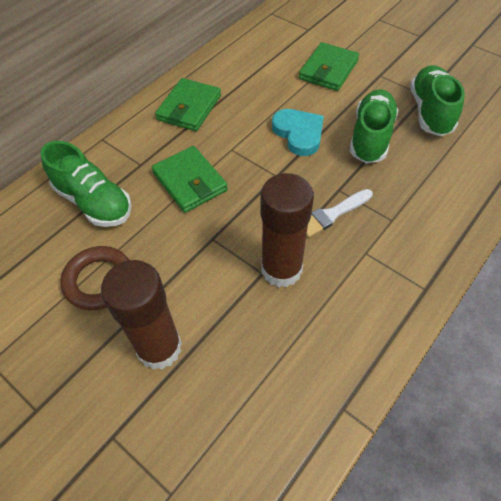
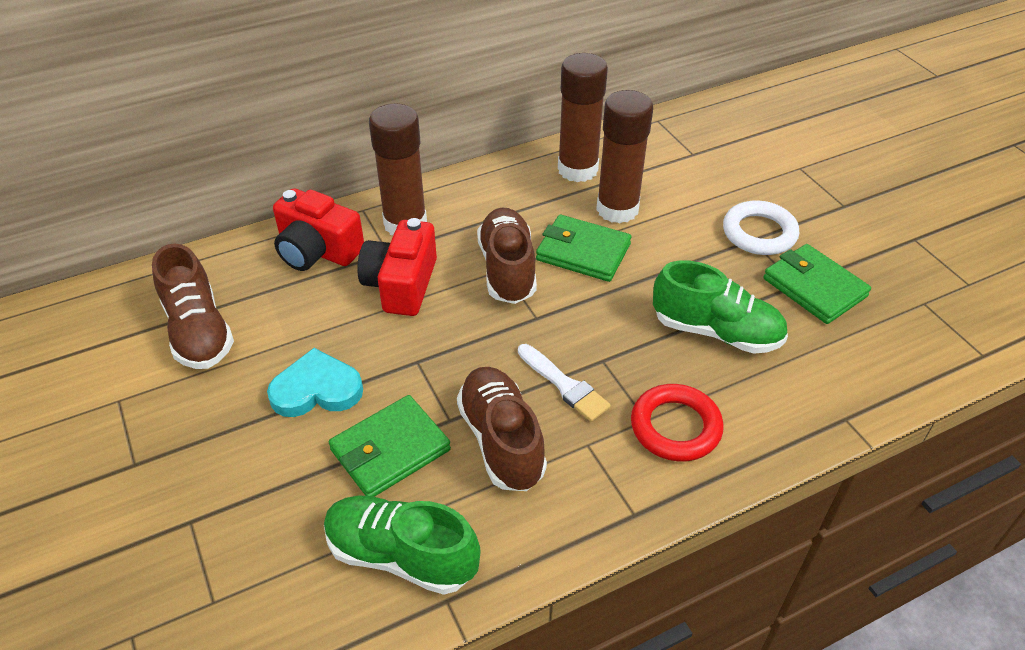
brown glue stick: 2 -> 3
brown ring: 1 -> 0
brown shoe: 0 -> 3
green shoe: 3 -> 2
red camera: 0 -> 2
red ring: 0 -> 1
white ring: 0 -> 1

